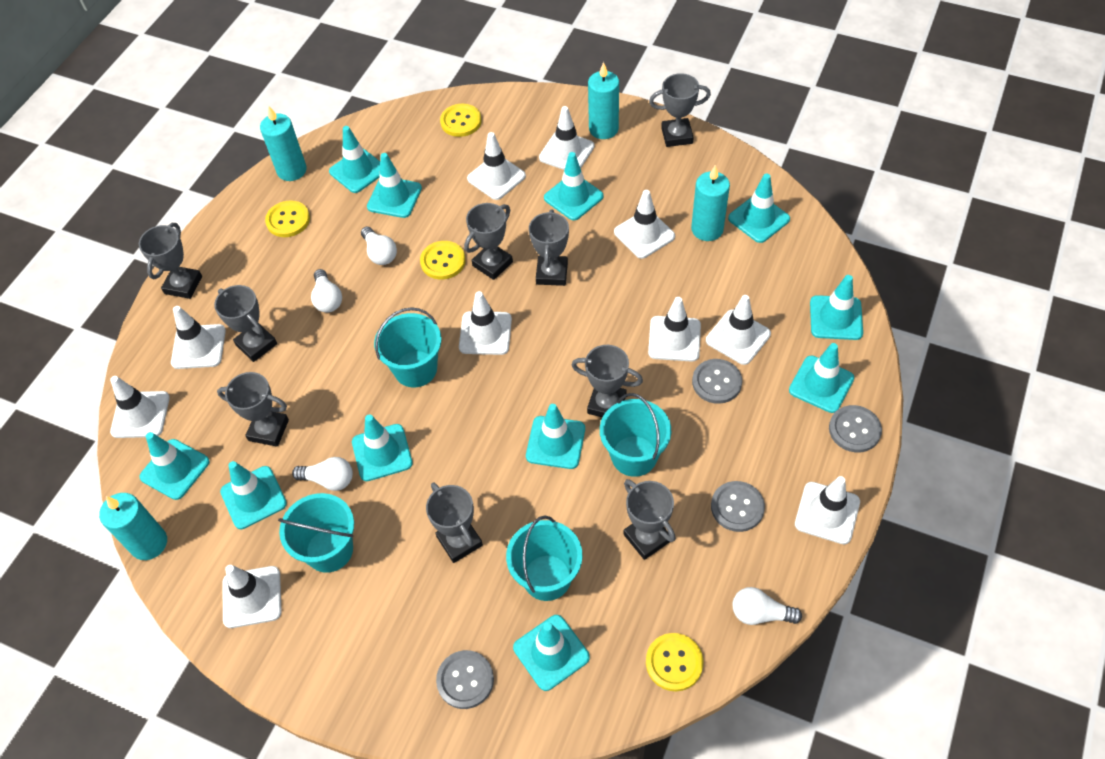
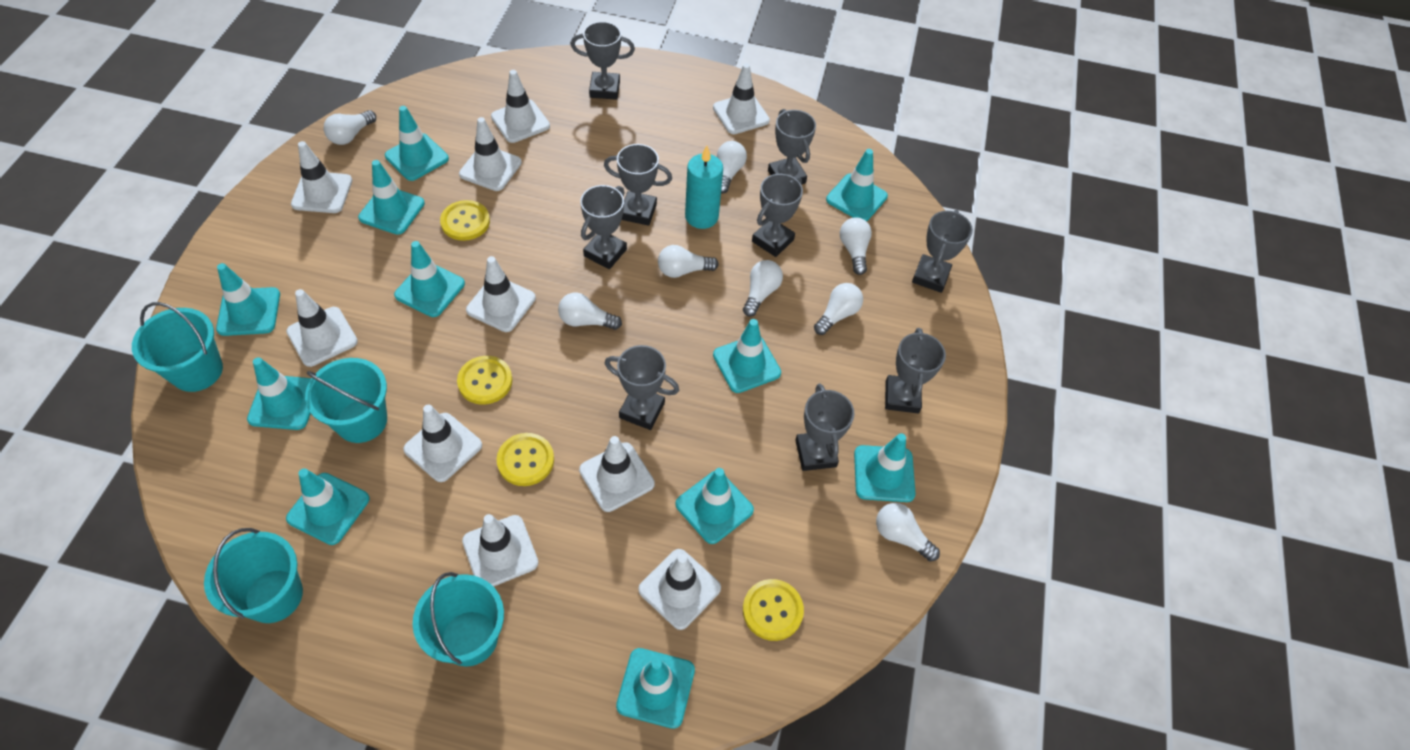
grey button: 4 -> 0
turquoise candle: 4 -> 1
white light bulb: 4 -> 8

